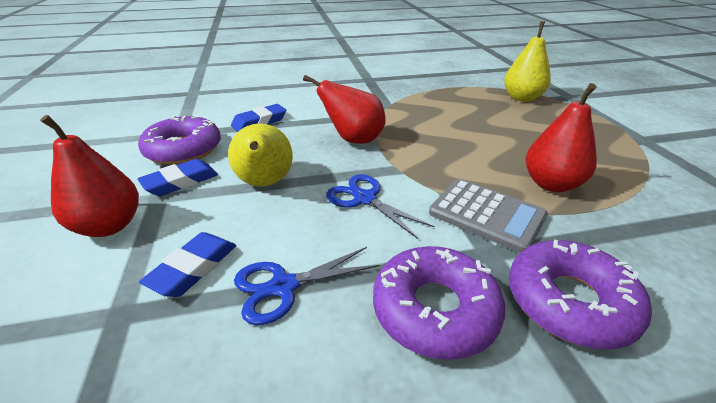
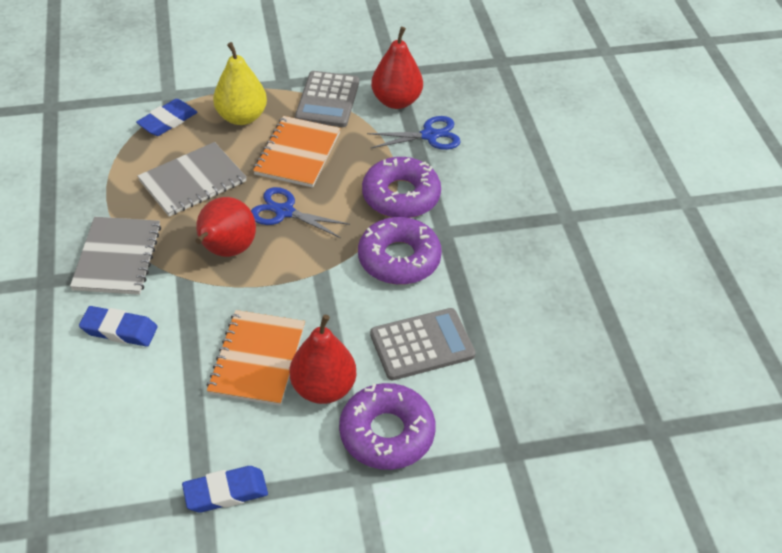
grey calculator: 1 -> 2
grey notebook: 0 -> 2
orange notebook: 0 -> 2
yellow pear: 2 -> 1

